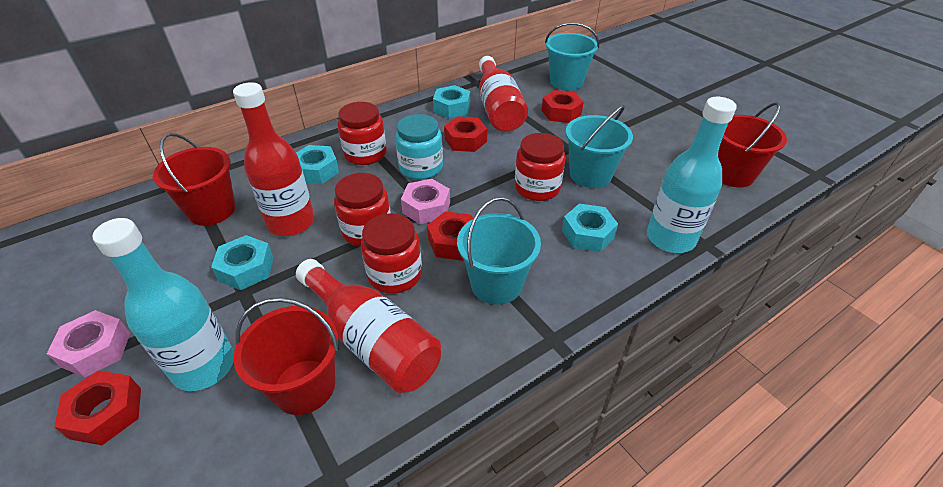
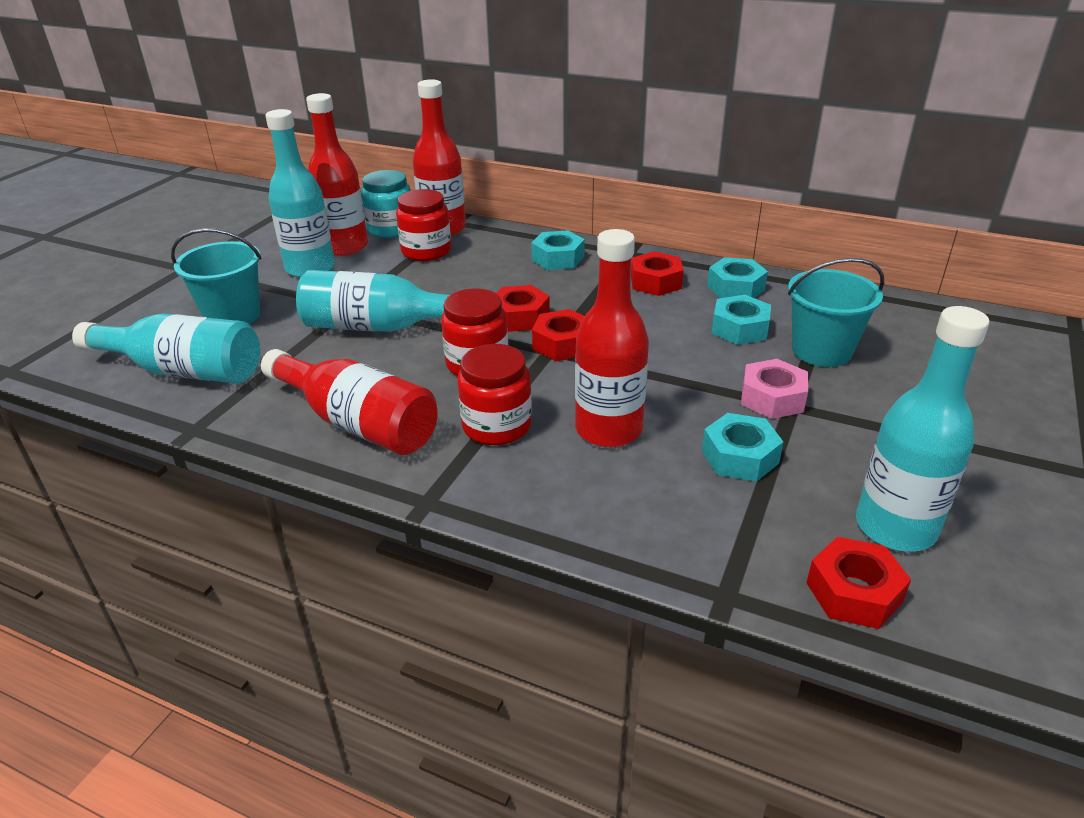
pink nut: 2 -> 1
red bottle: 3 -> 4
red bucket: 3 -> 0
red jar: 4 -> 3
turquoise bottle: 2 -> 4
turquoise bucket: 3 -> 2

